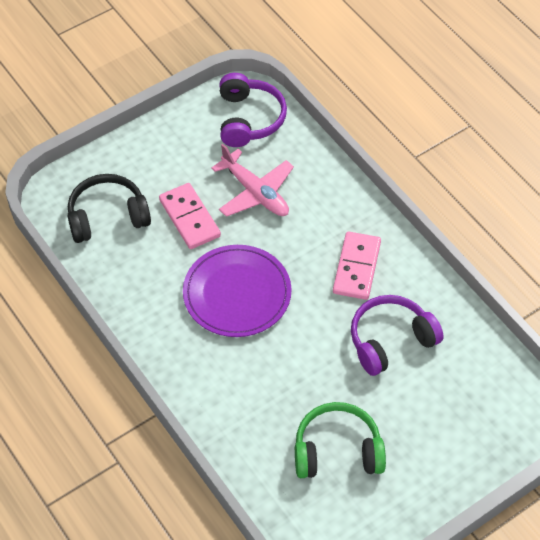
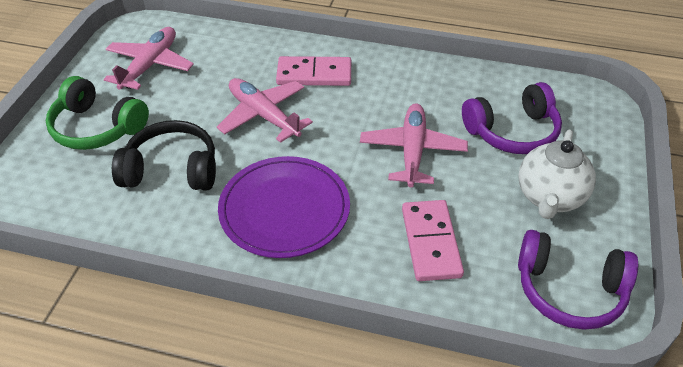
pink plane: 1 -> 3
white teapot: 0 -> 1

